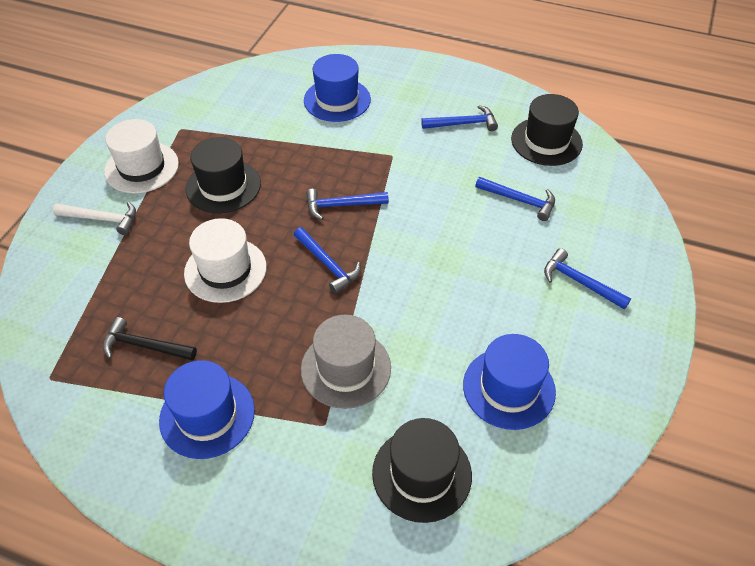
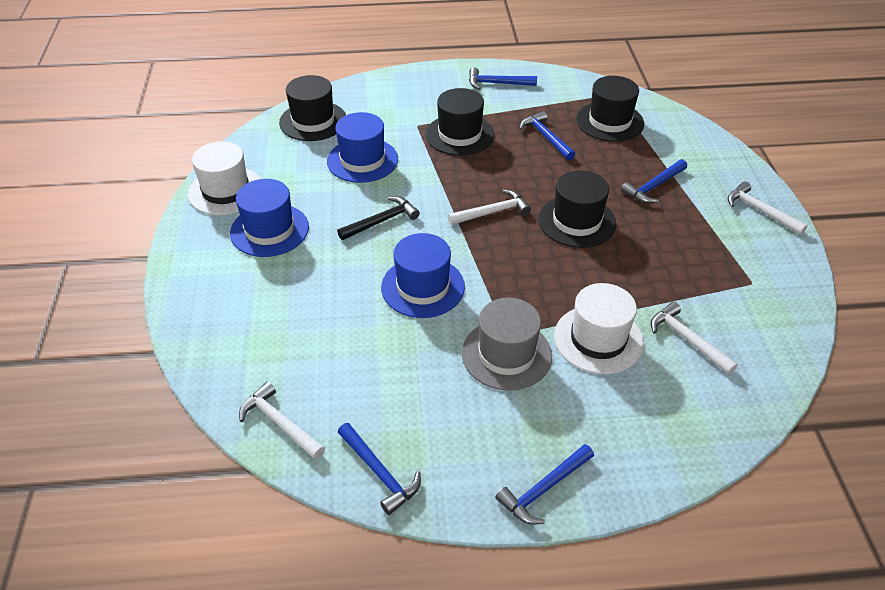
black hat: 3 -> 4
white hammer: 1 -> 4

